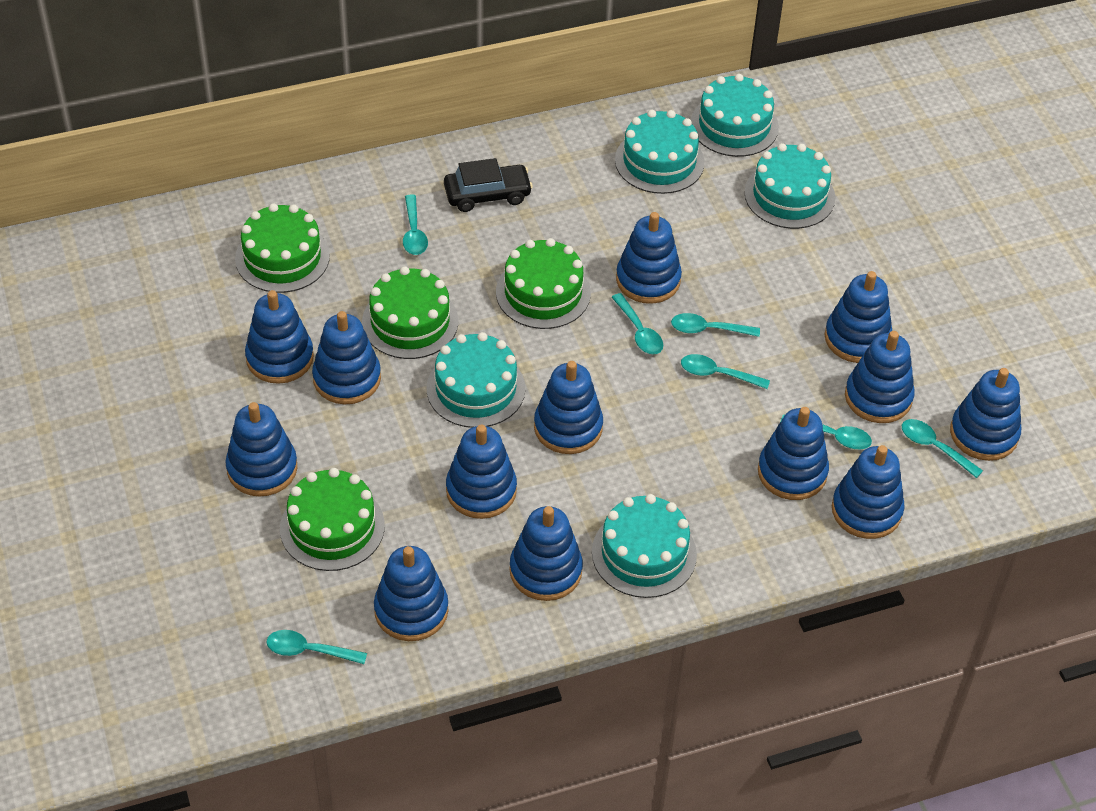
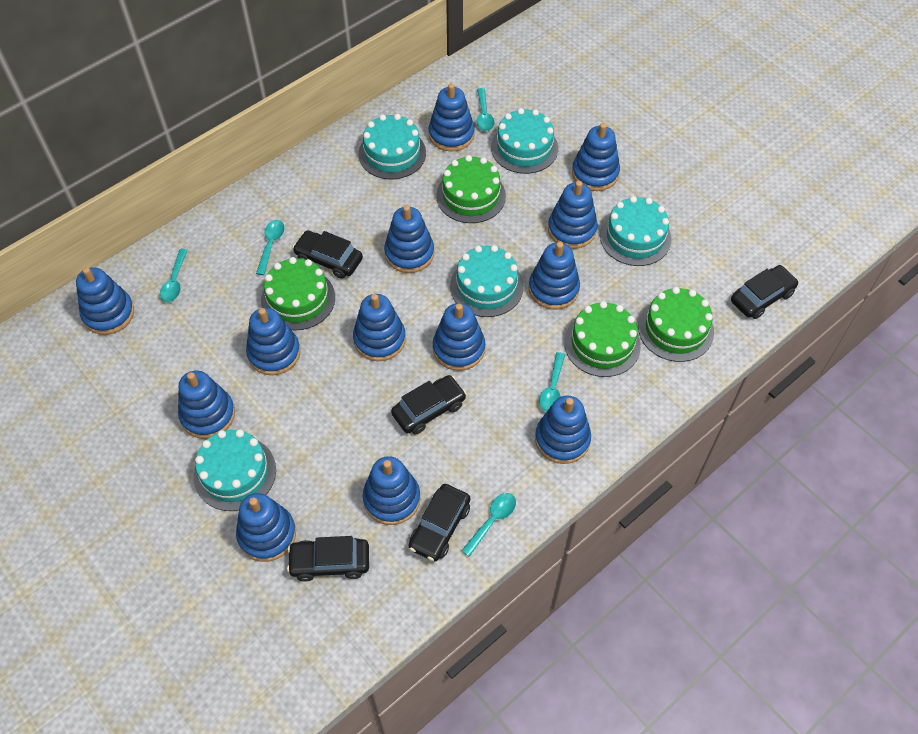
black car: 1 -> 5
turquoise spoon: 7 -> 5

